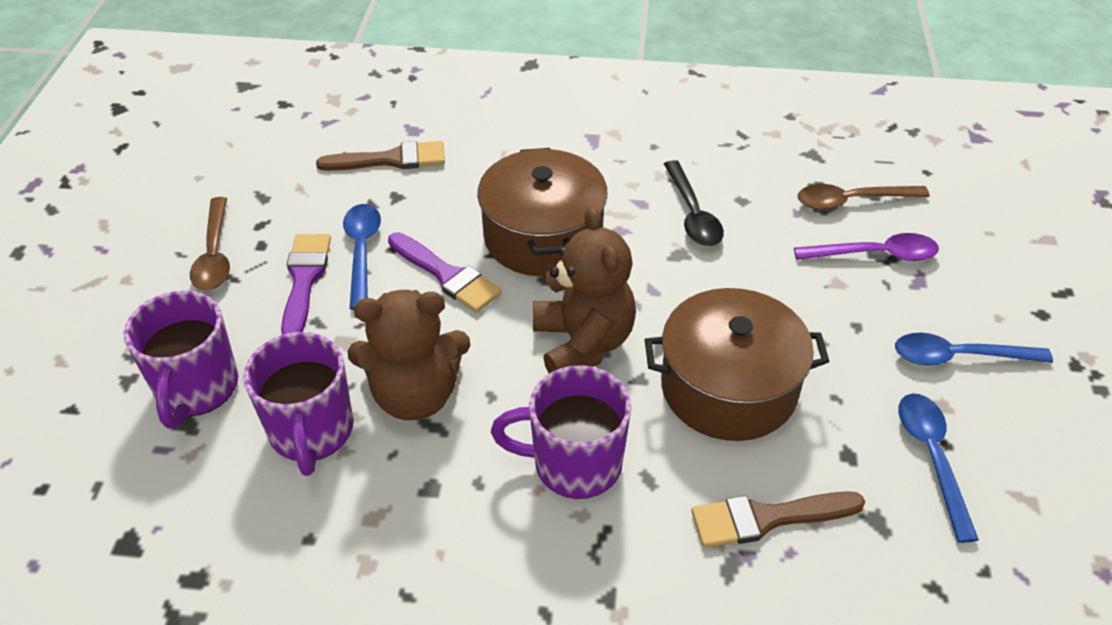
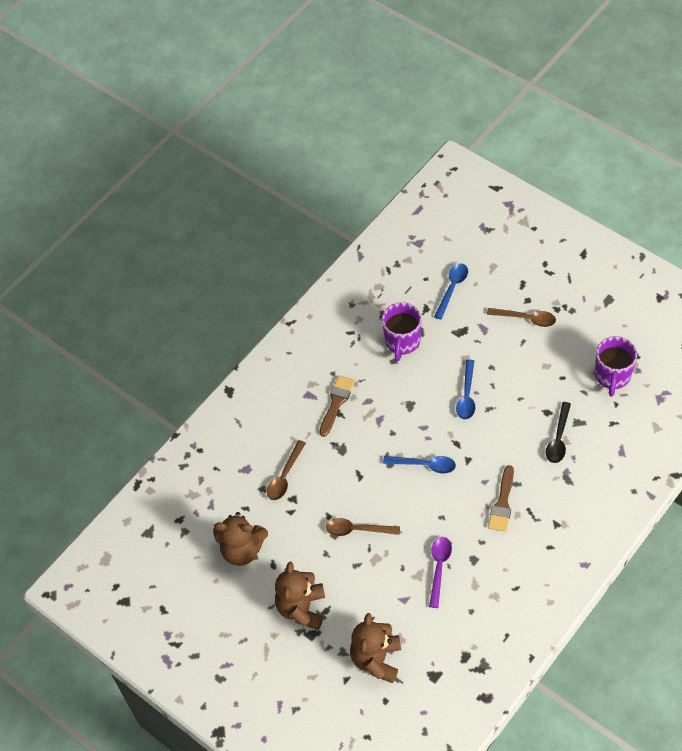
brown pot: 2 -> 0
brown spoon: 2 -> 3
brown teddy bear: 2 -> 3
purple brush: 2 -> 0
purple mug: 3 -> 2

